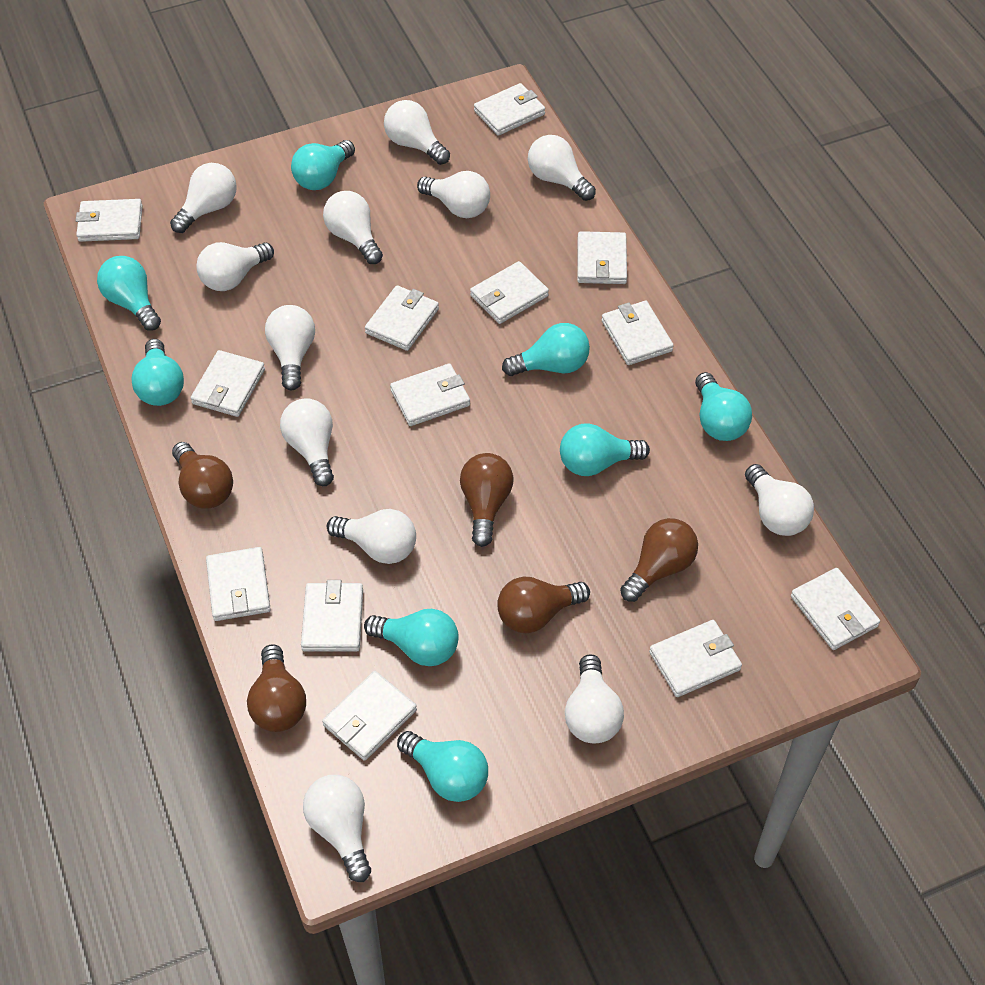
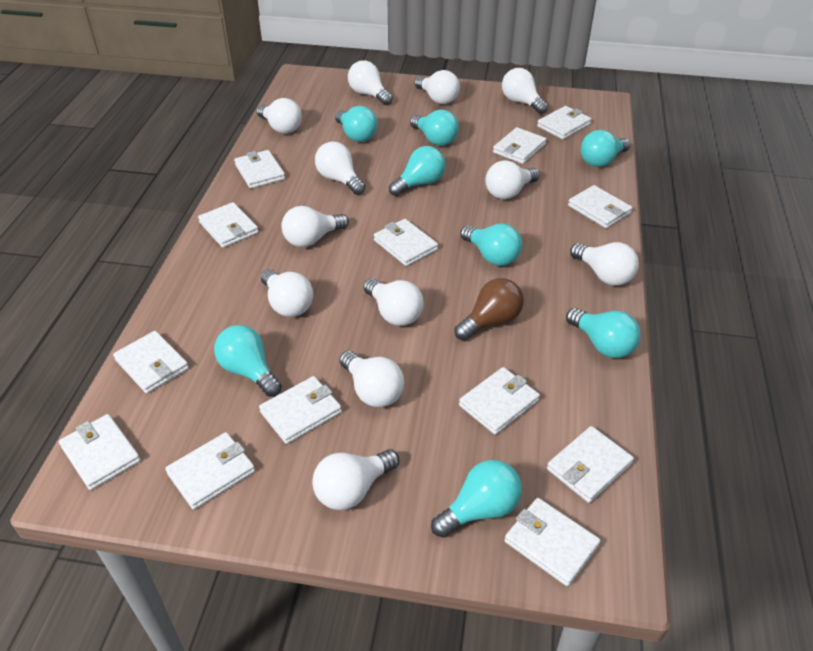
brown light bulb: 5 -> 1

